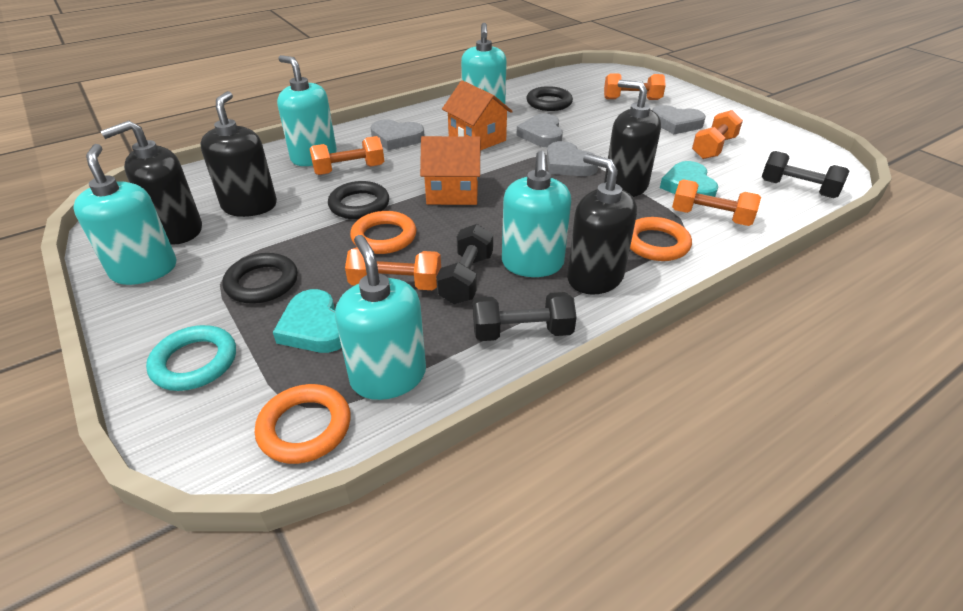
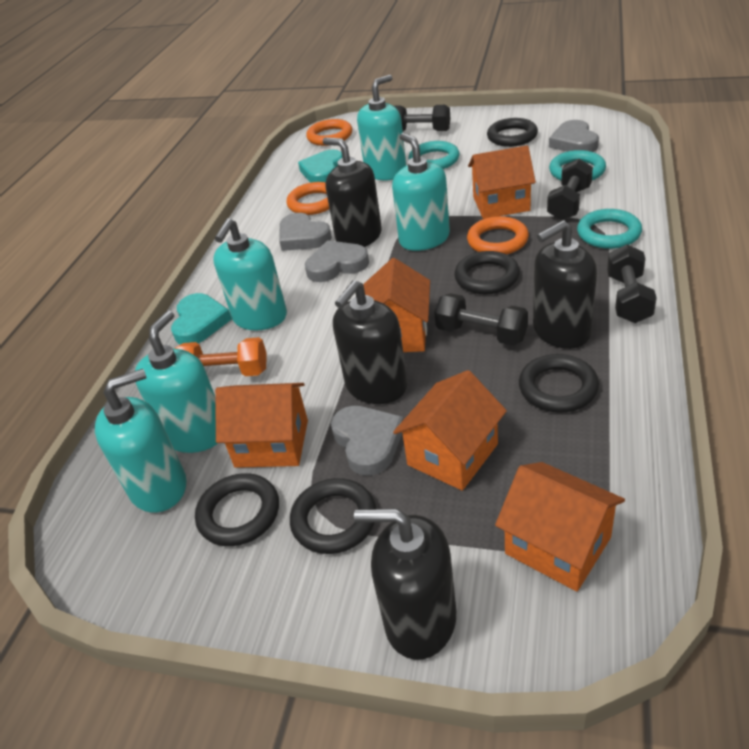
black dumbbell: 3 -> 4
black ring: 3 -> 5
orange dumbbell: 5 -> 1
orange house: 2 -> 5
turquoise ring: 1 -> 3

